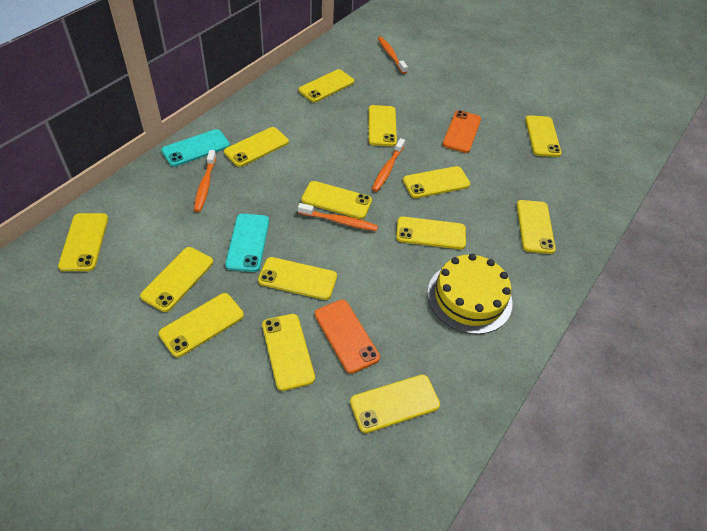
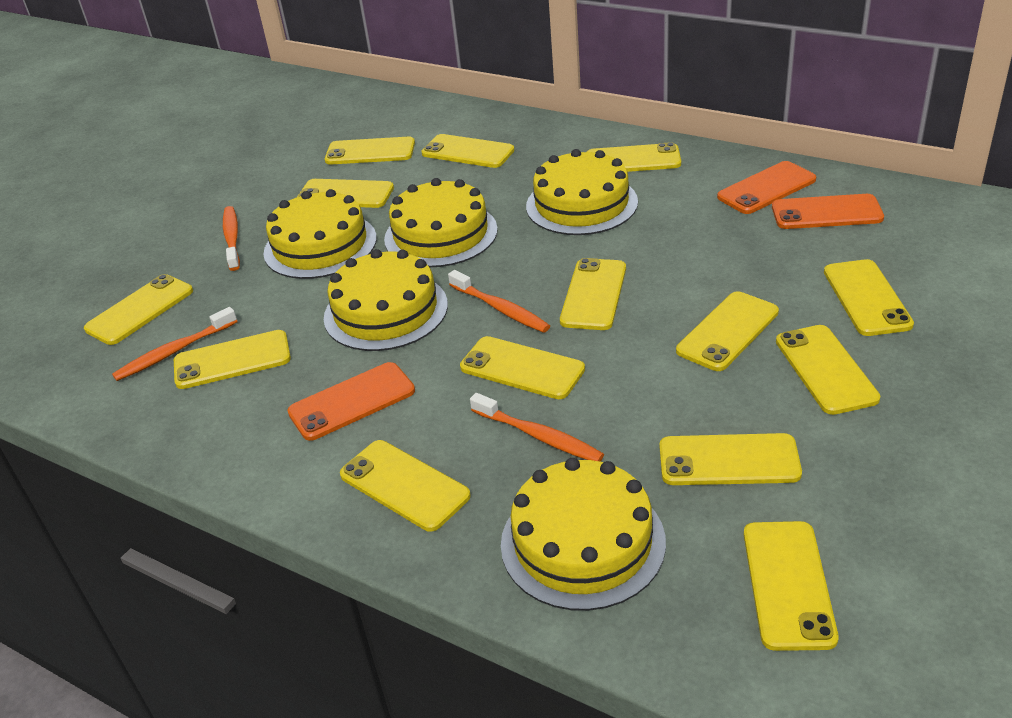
orange phone: 2 -> 3
turquoise phone: 2 -> 0
yellow cake: 1 -> 5

